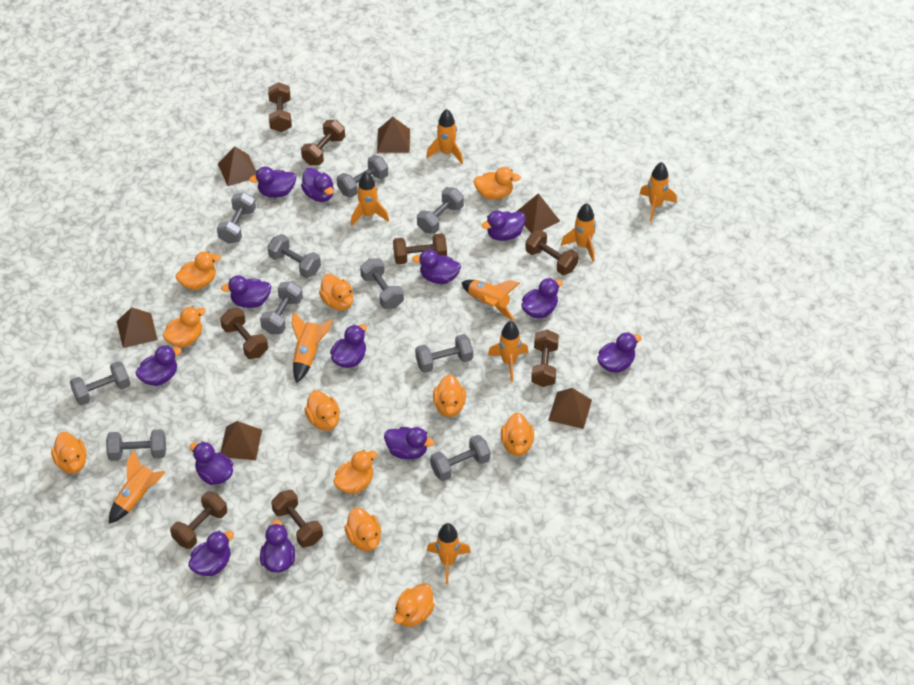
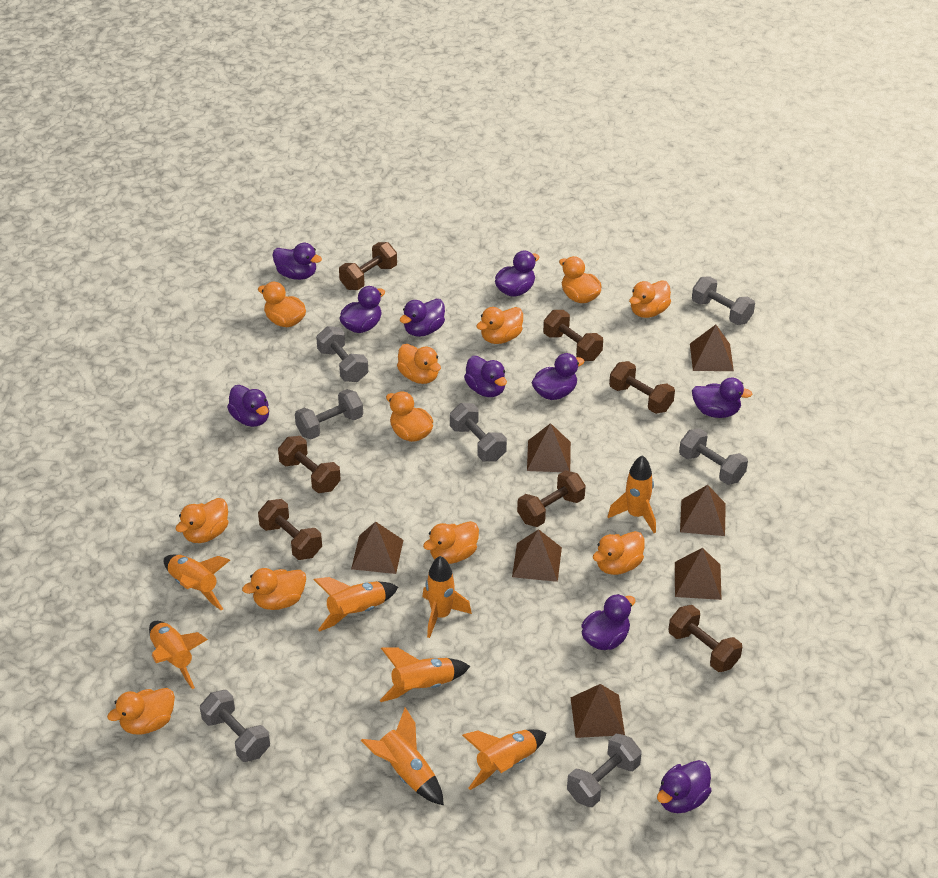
brown dumbbell: 8 -> 7
brown pyramid: 6 -> 7
grey dumbbell: 10 -> 7
orange rocket: 9 -> 8
purple duck: 13 -> 10

